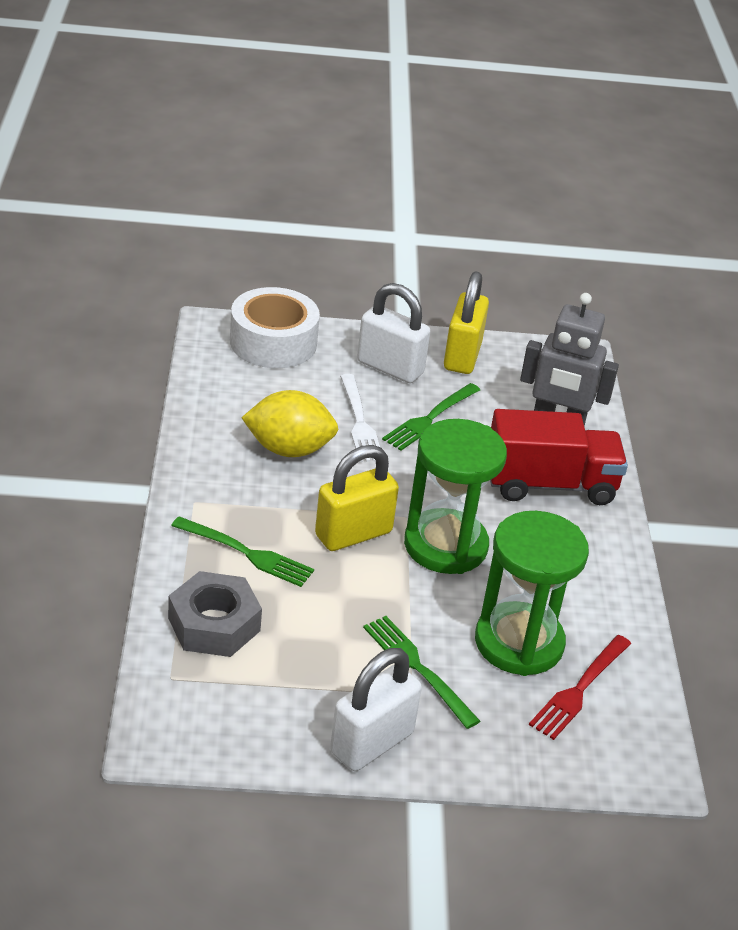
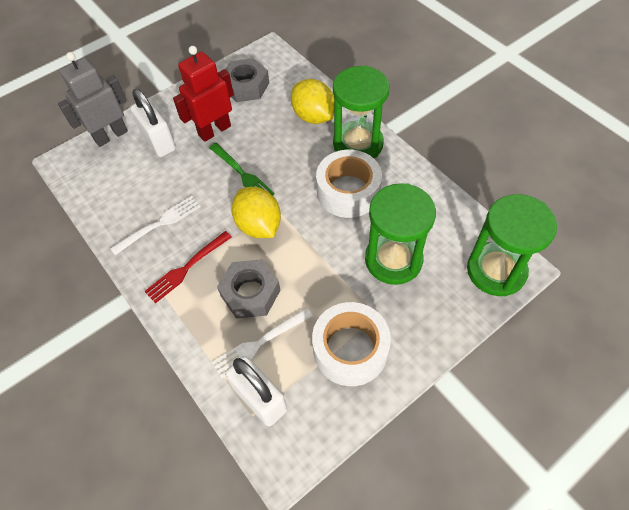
green fork: 3 -> 1
green hourglass: 2 -> 3
grey nut: 1 -> 2
red robot: 0 -> 1
red truck: 1 -> 0
white fork: 1 -> 2
white tape: 1 -> 2
yellow lemon: 1 -> 2
yellow padlock: 2 -> 0

